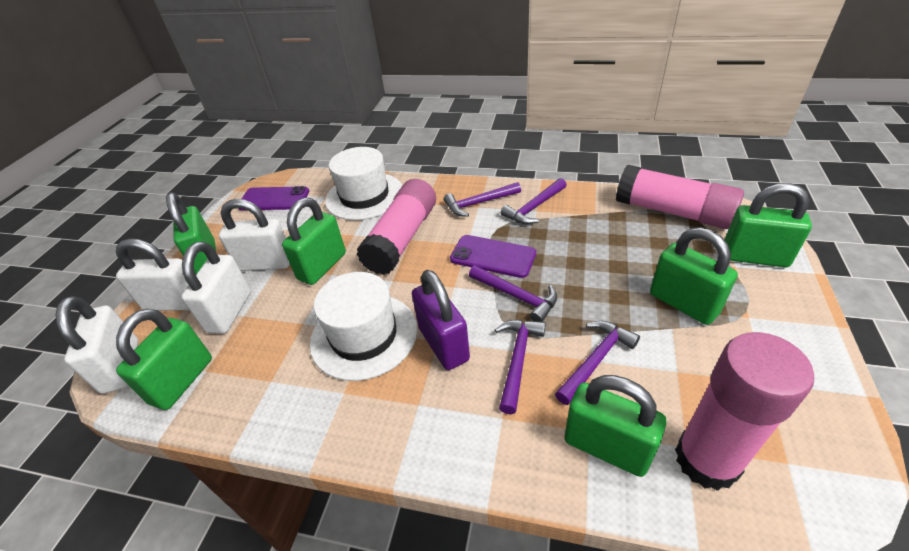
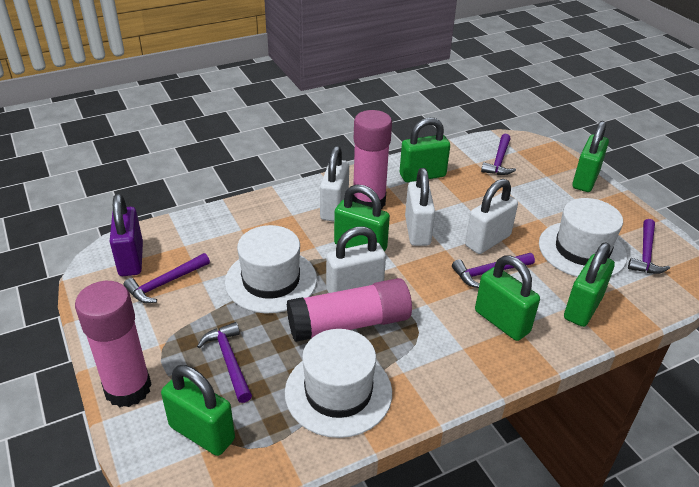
purple phone: 2 -> 0
white hat: 2 -> 3

